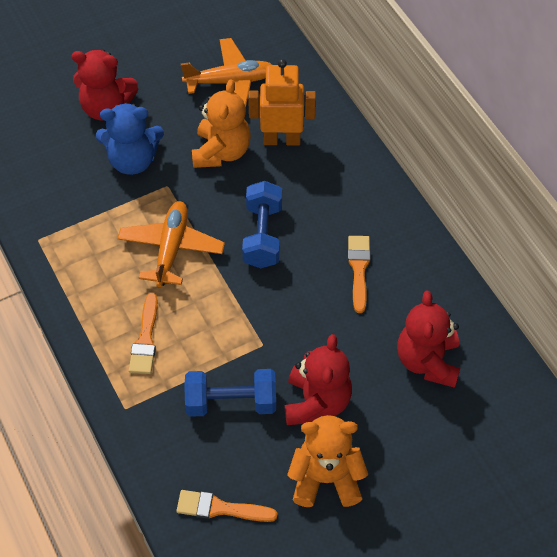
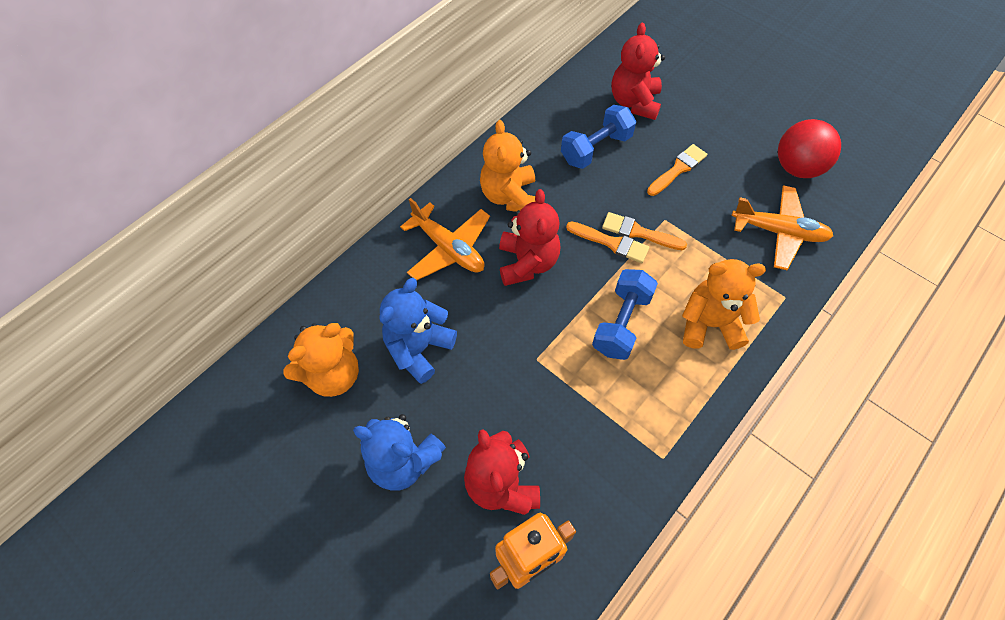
blue teddy bear: 1 -> 2
orange teddy bear: 2 -> 3
red ball: 0 -> 1

